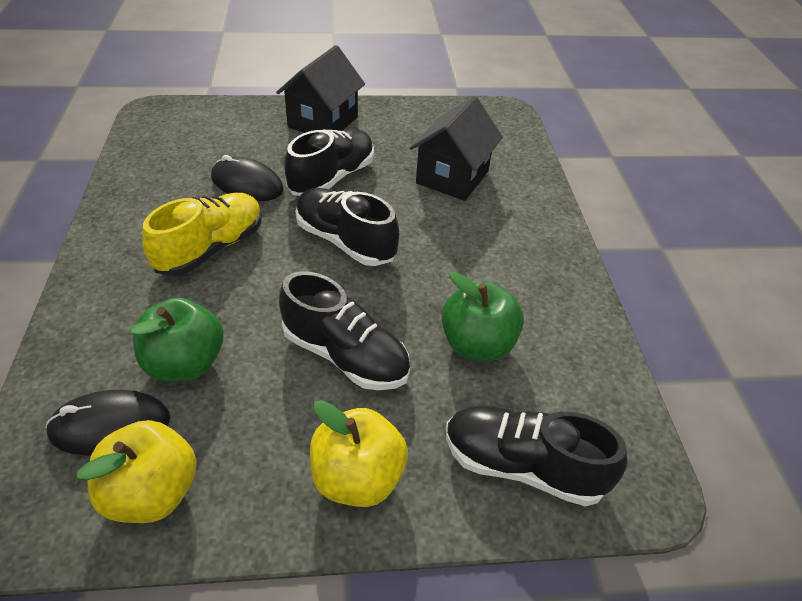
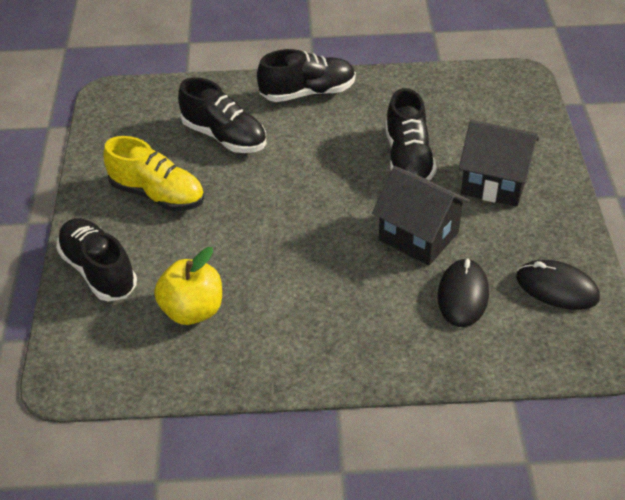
green apple: 2 -> 0
yellow apple: 2 -> 1

